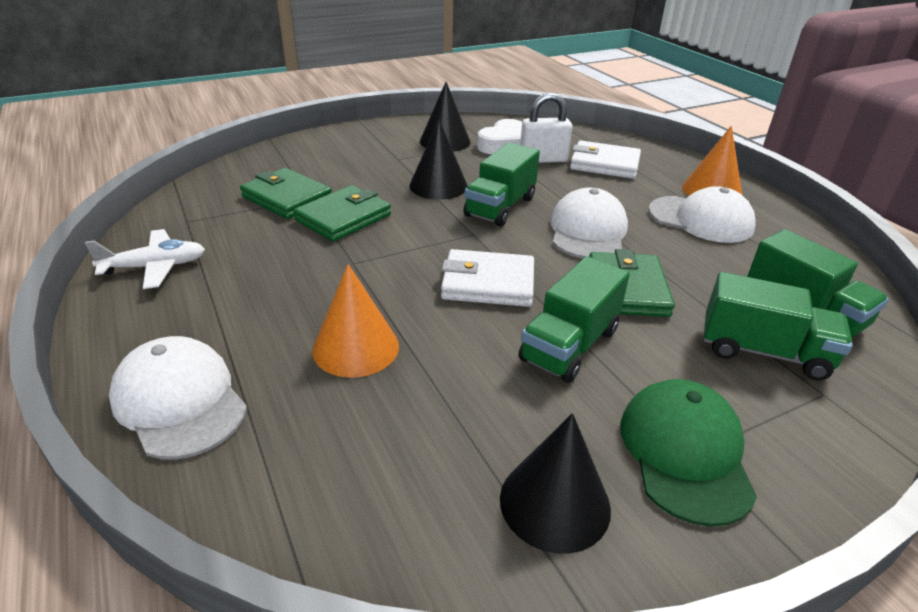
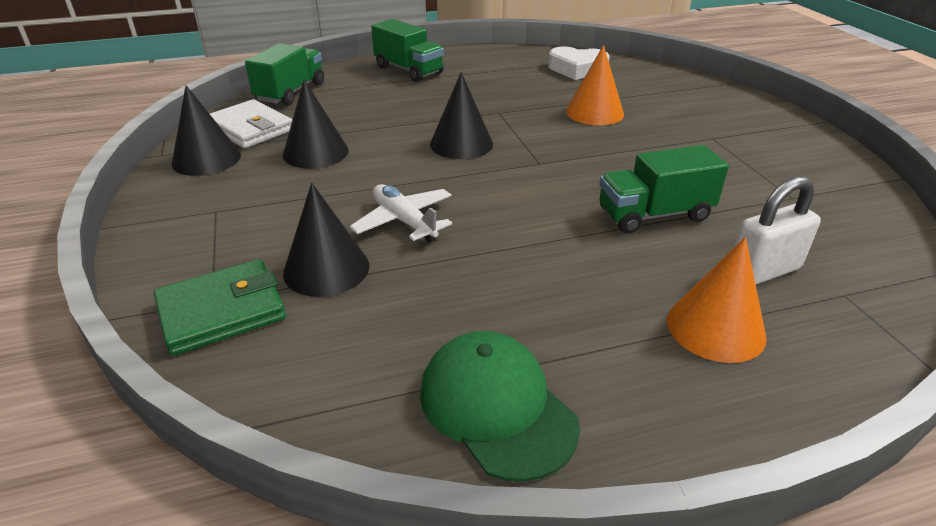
black cone: 3 -> 4
green truck: 4 -> 3
green wallet: 3 -> 1
white cap: 3 -> 0
white wallet: 2 -> 1

